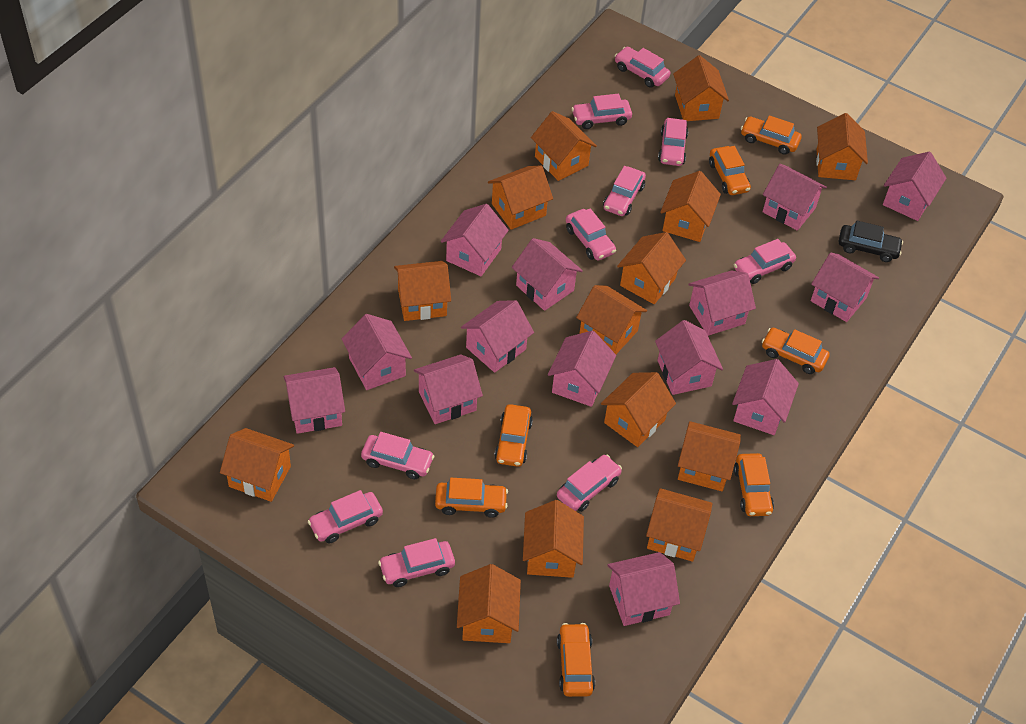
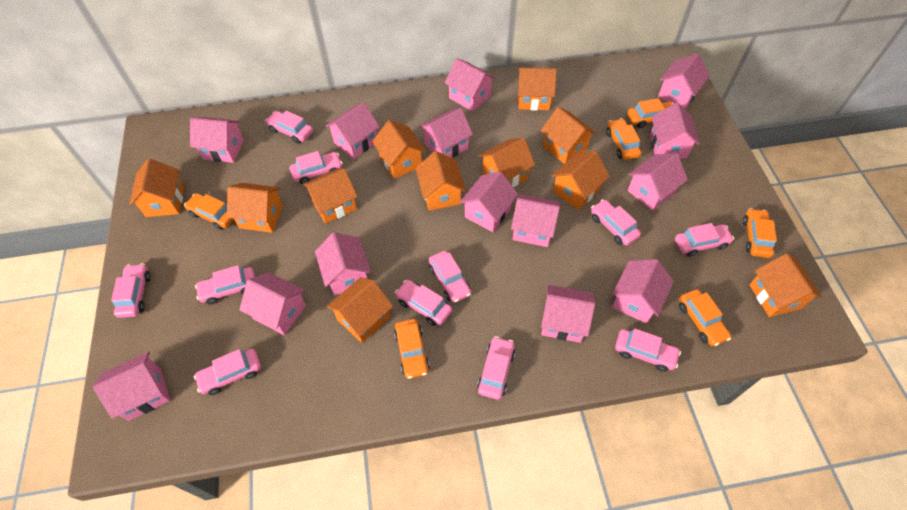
black car: 1 -> 0
orange car: 7 -> 6
orange house: 14 -> 11
pink car: 10 -> 11

